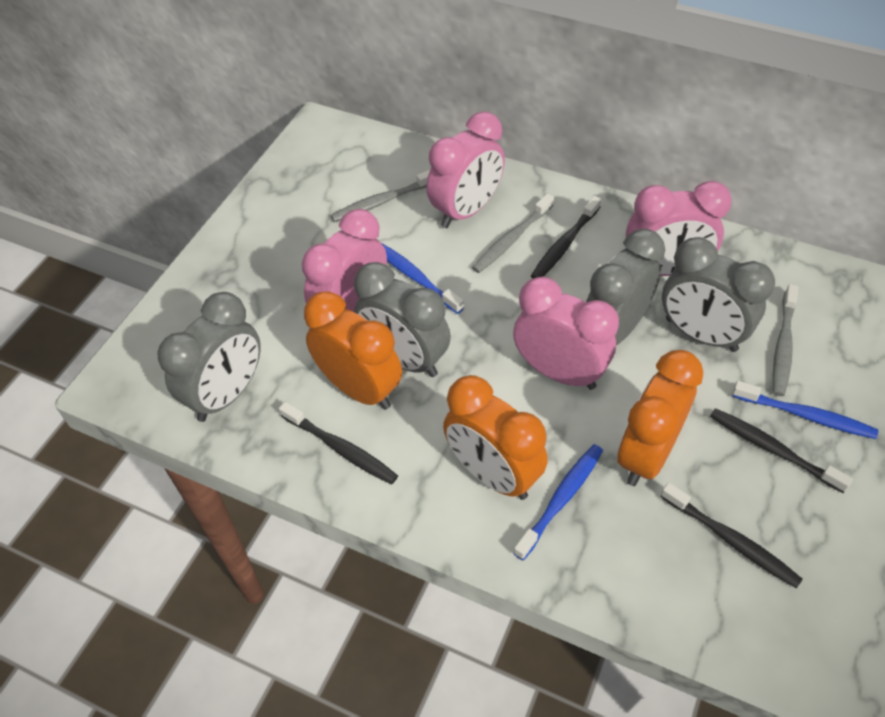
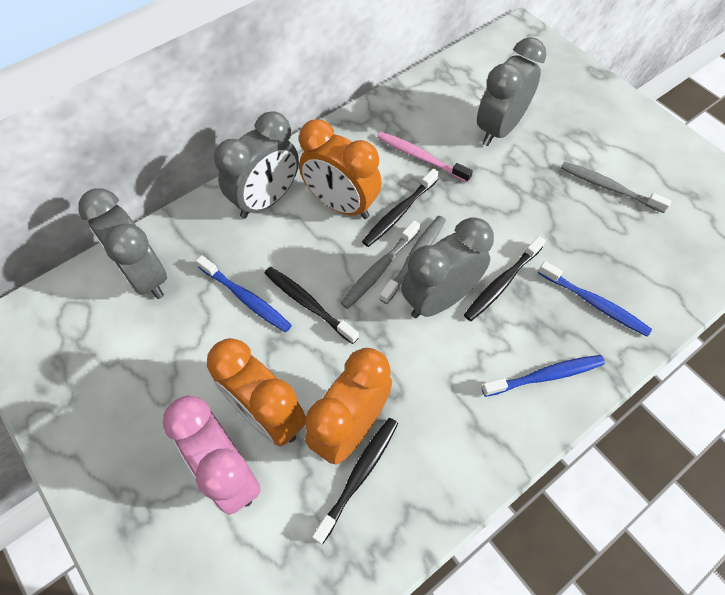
pink clock: 4 -> 1
pink toothbrush: 0 -> 1

